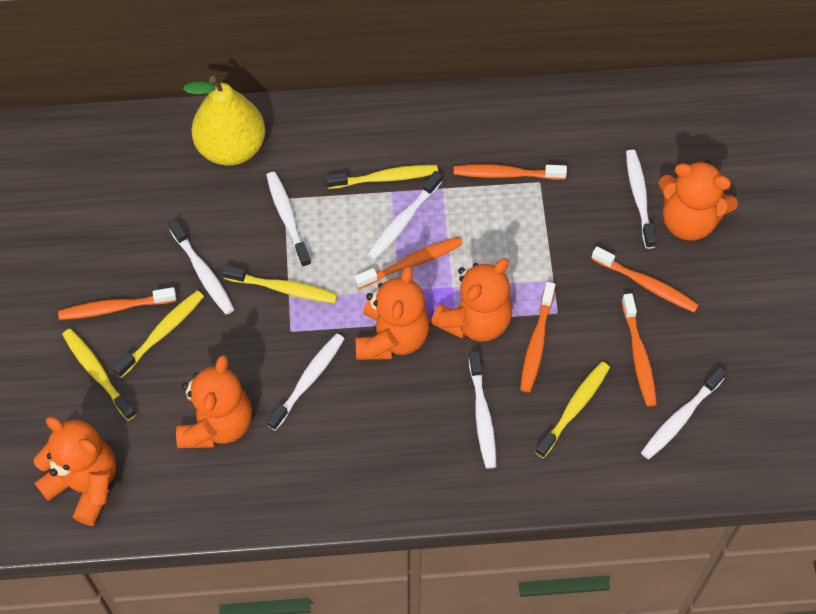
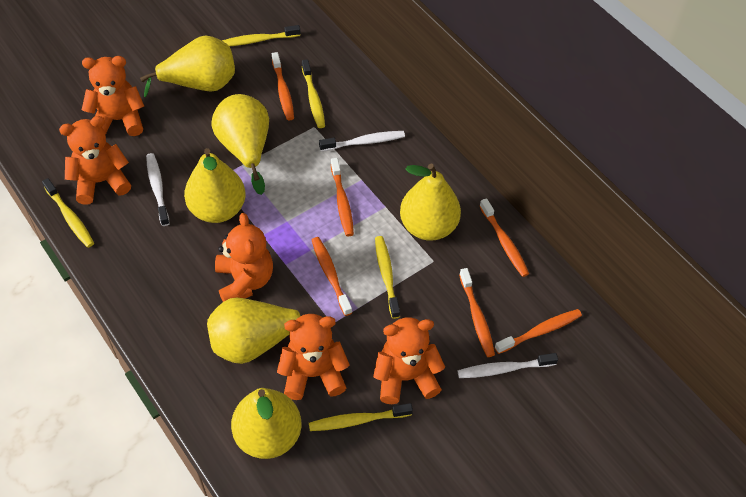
white toothbrush: 7 -> 3
yellow pear: 1 -> 6

